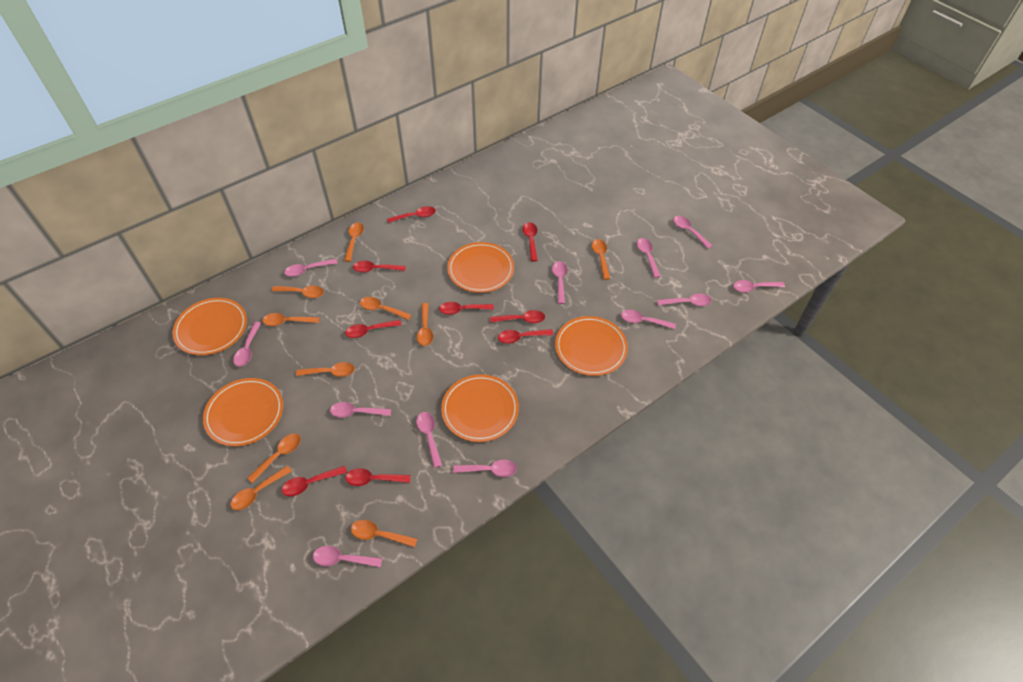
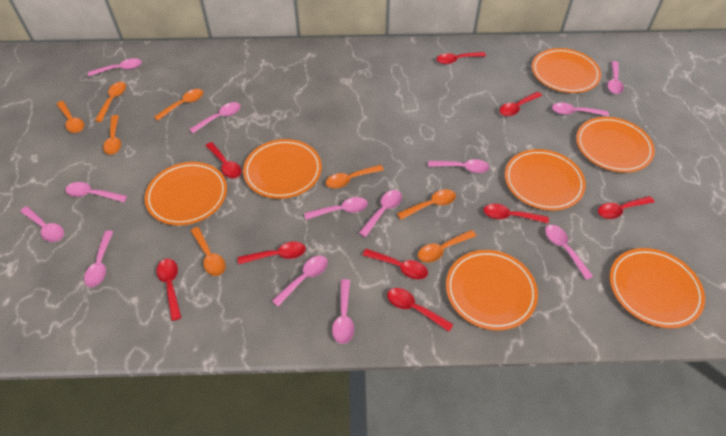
orange plate: 5 -> 7
orange spoon: 10 -> 8
pink spoon: 12 -> 13

